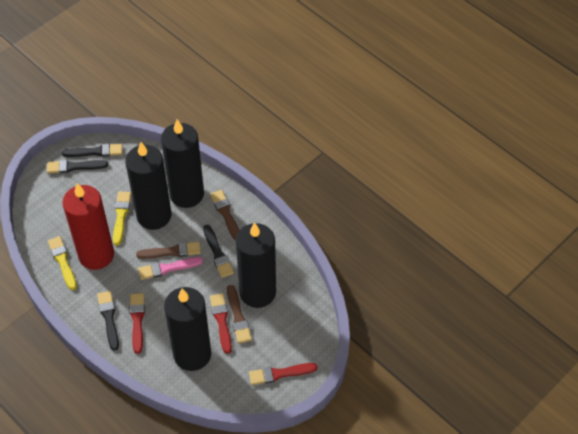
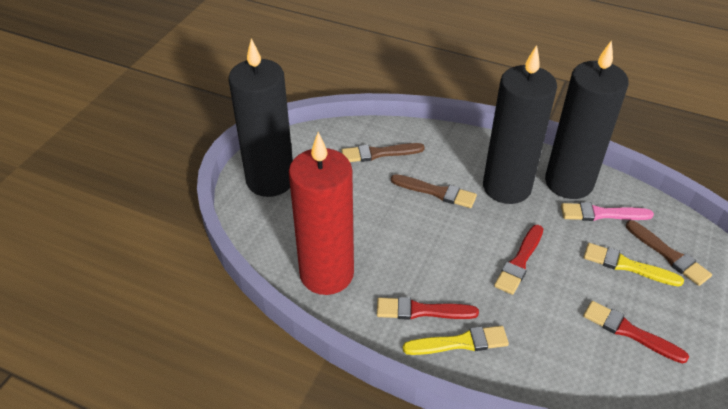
black brush: 4 -> 0
black candle: 4 -> 3

